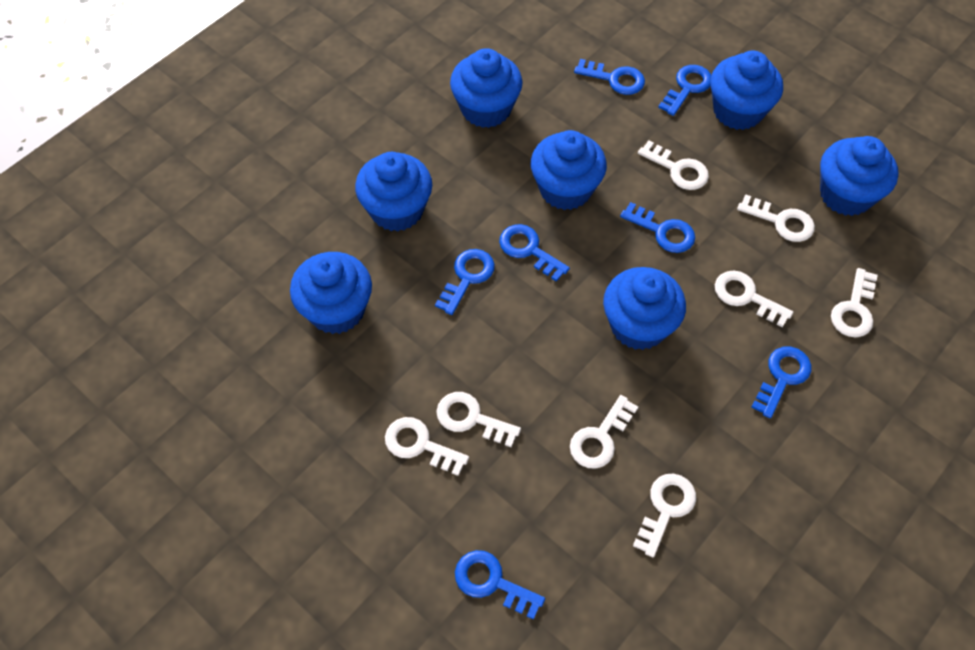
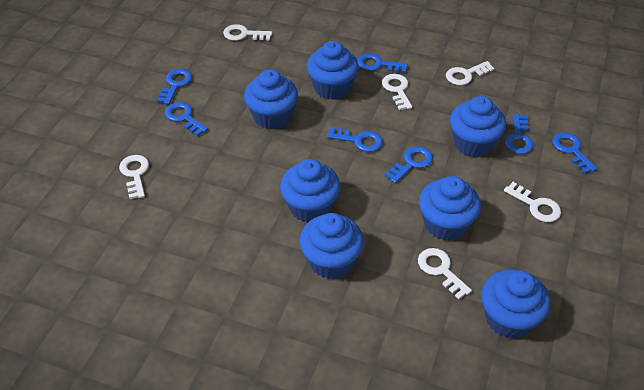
white key: 8 -> 6

